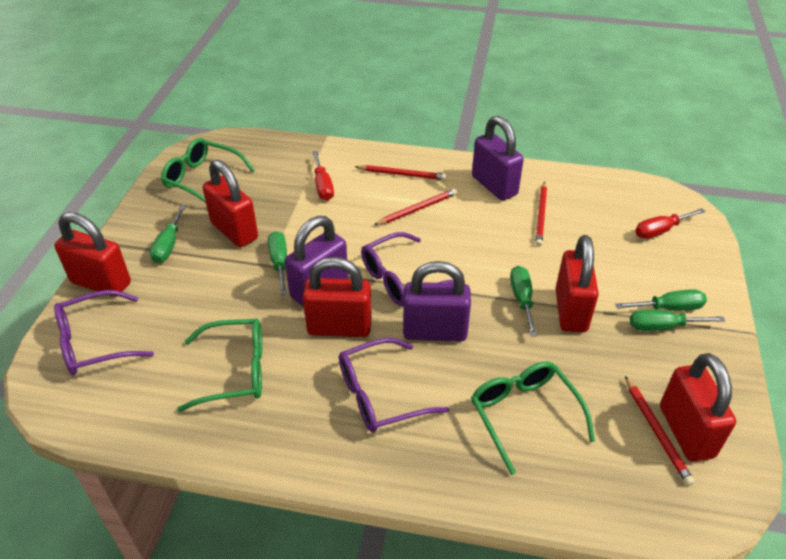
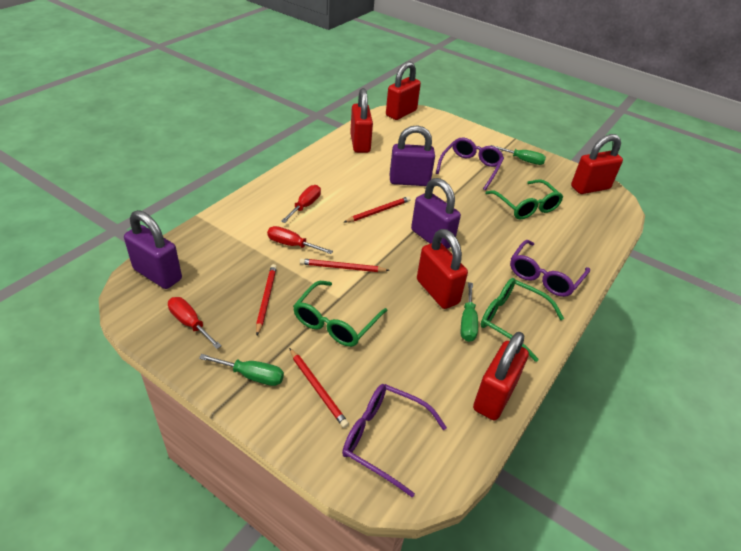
green screwdriver: 5 -> 3
red screwdriver: 2 -> 3

